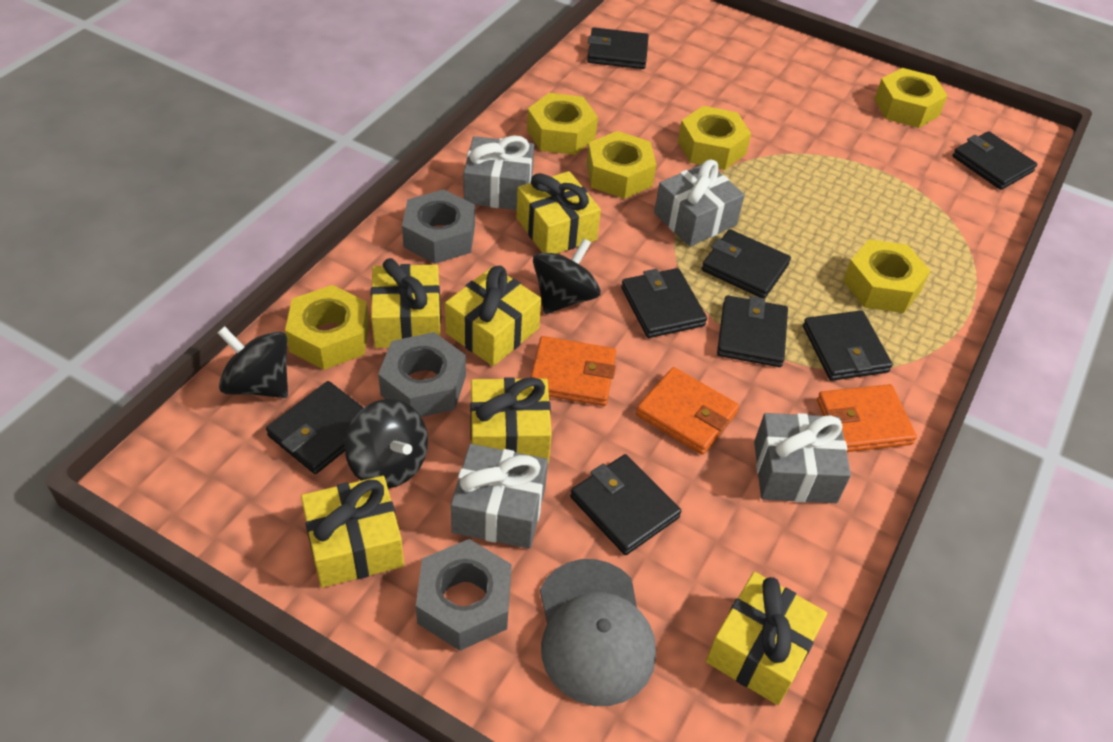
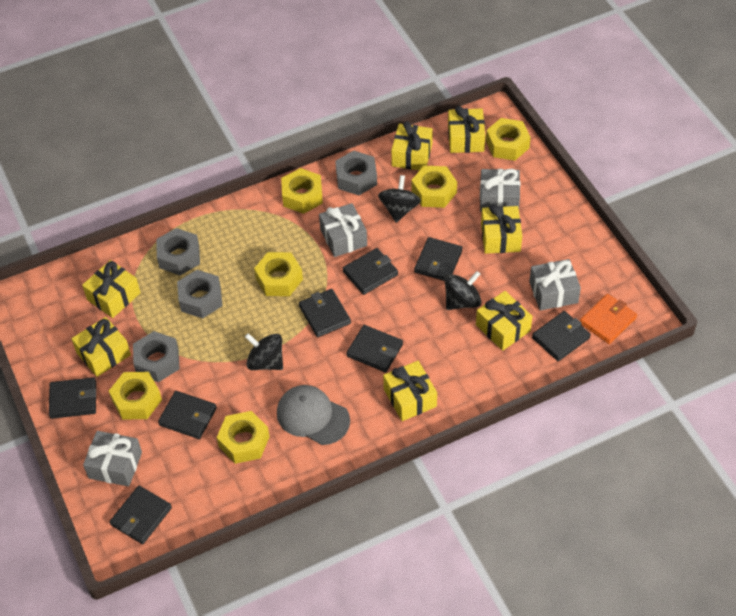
grey nut: 3 -> 4
orange wallet: 3 -> 1
yellow gift: 6 -> 7

